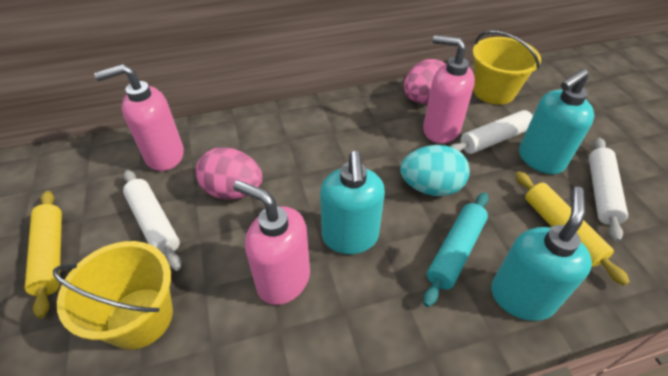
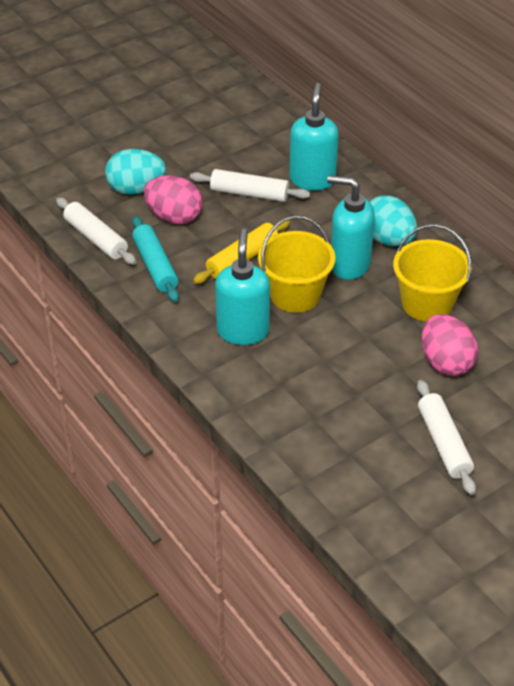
pink soap dispenser: 3 -> 0
turquoise egg: 1 -> 2
yellow rolling pin: 2 -> 1

